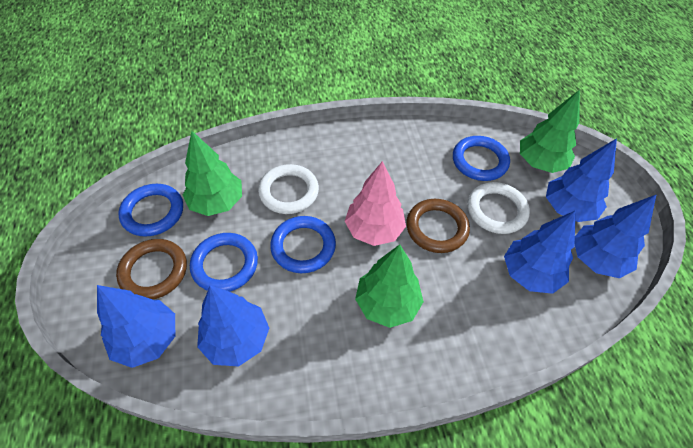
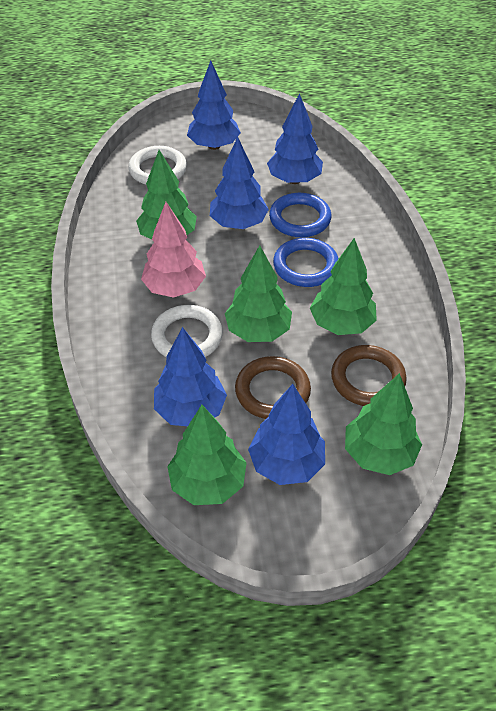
blue ring: 4 -> 2
green tree: 3 -> 5

